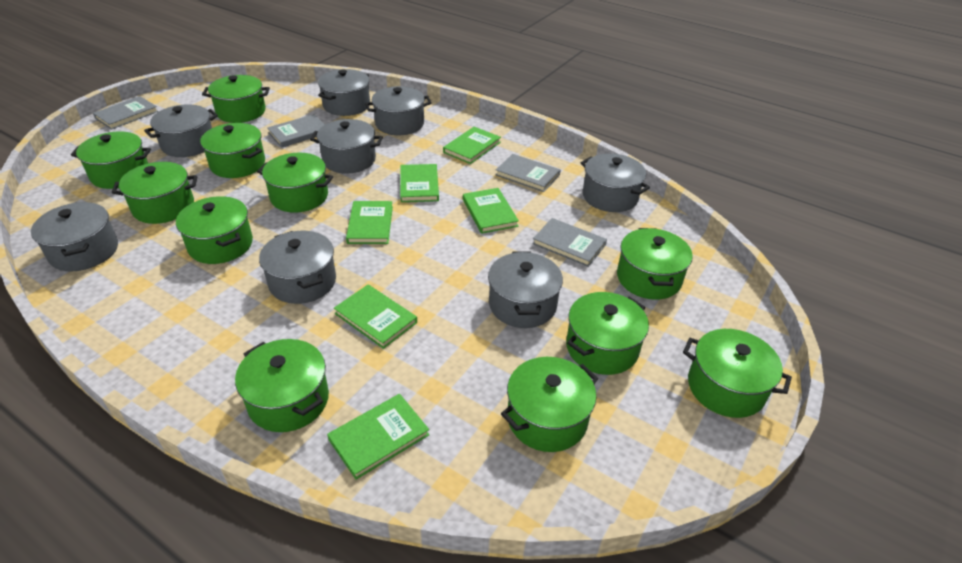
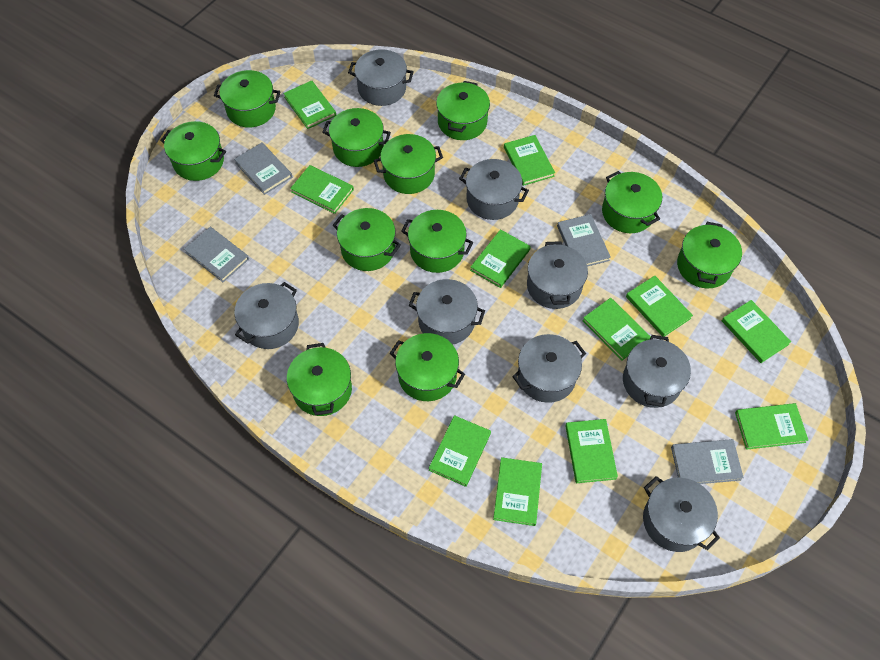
green book: 6 -> 11

